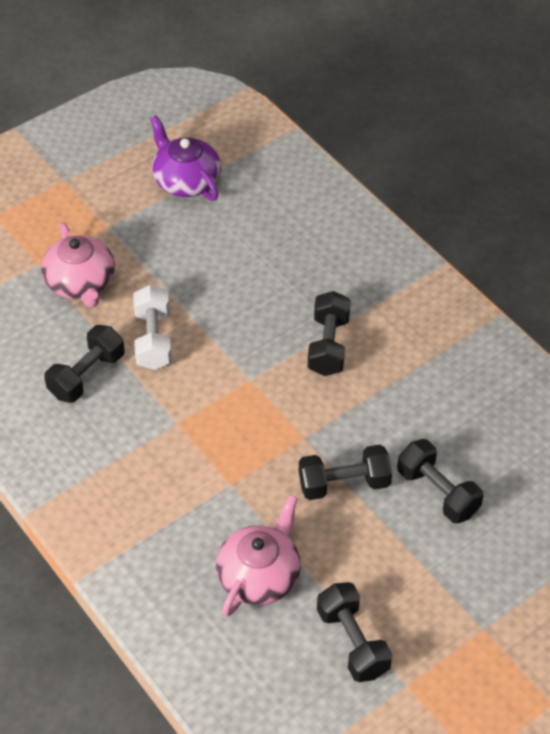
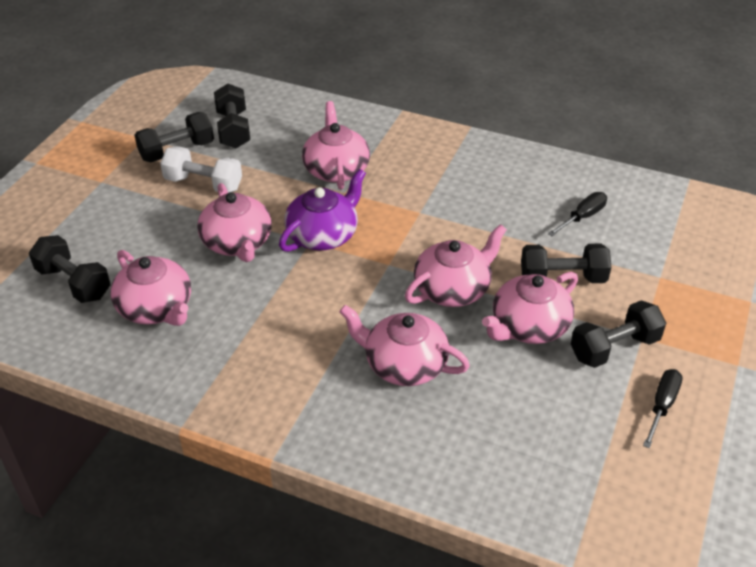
black screwdriver: 0 -> 2
pink teapot: 2 -> 6

